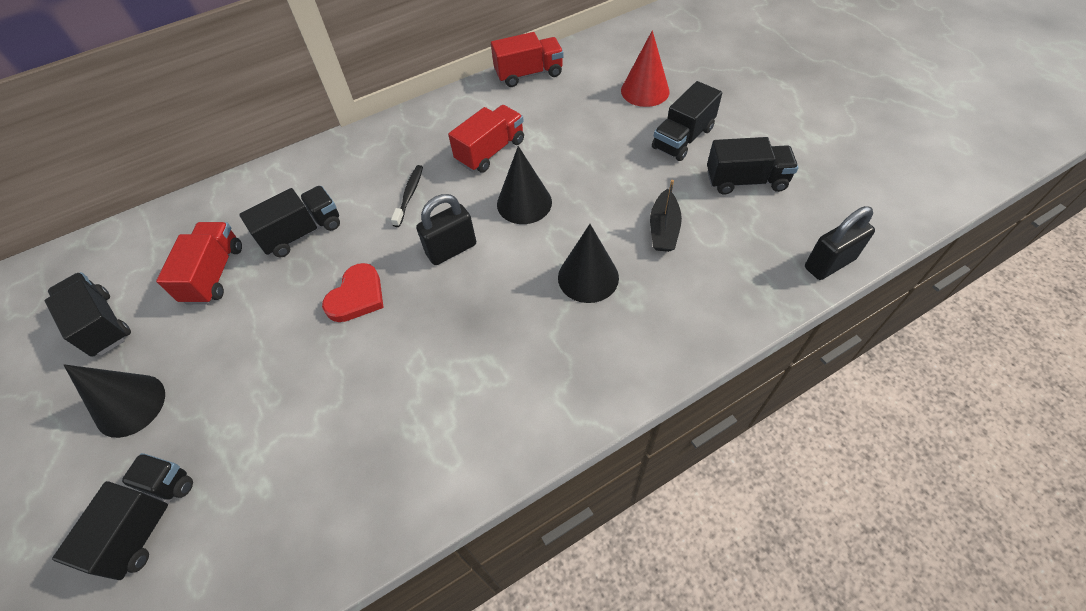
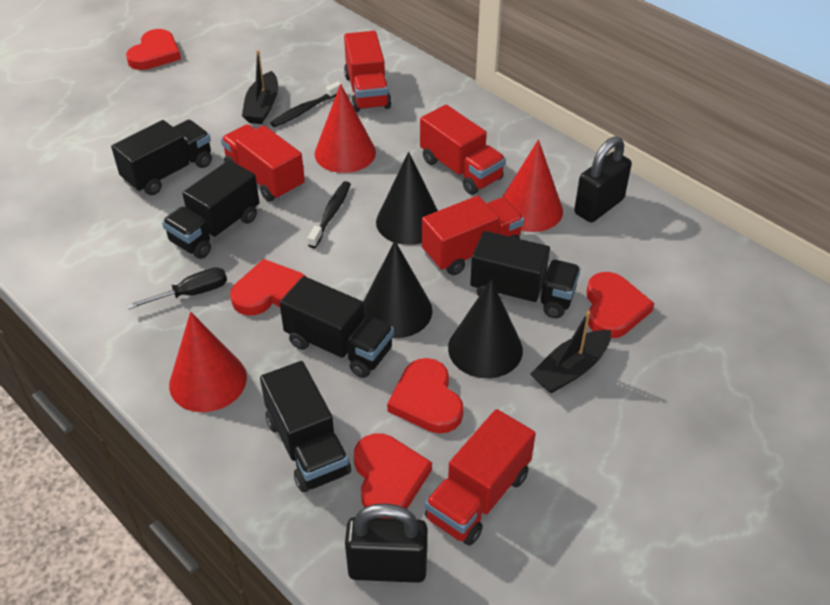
black boat: 1 -> 2
black screwdriver: 0 -> 1
black toothbrush: 1 -> 2
red cone: 1 -> 3
red heart: 1 -> 5
red truck: 3 -> 5

